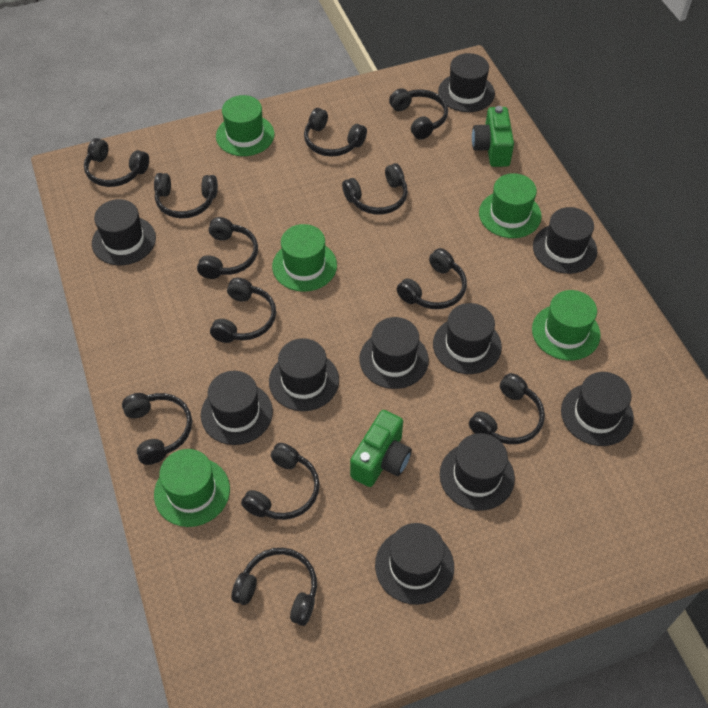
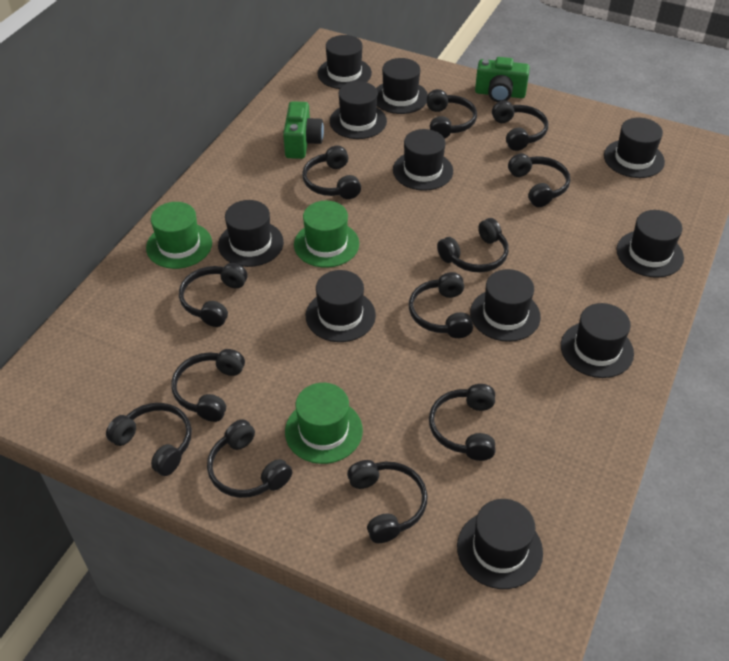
black hat: 10 -> 11
green hat: 5 -> 3

